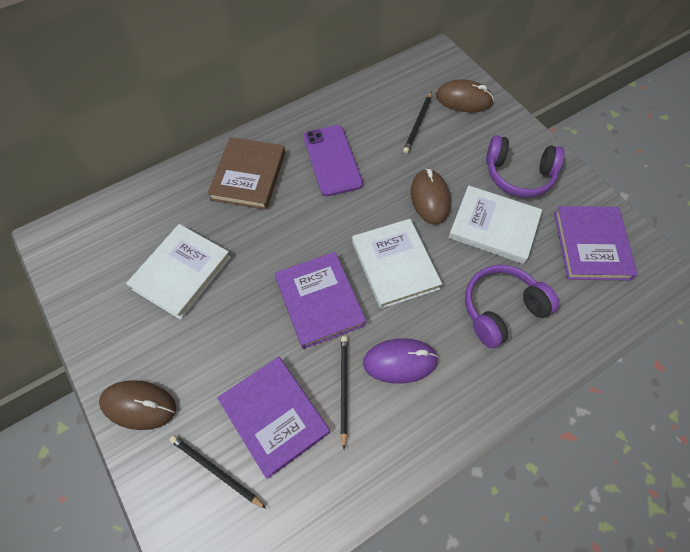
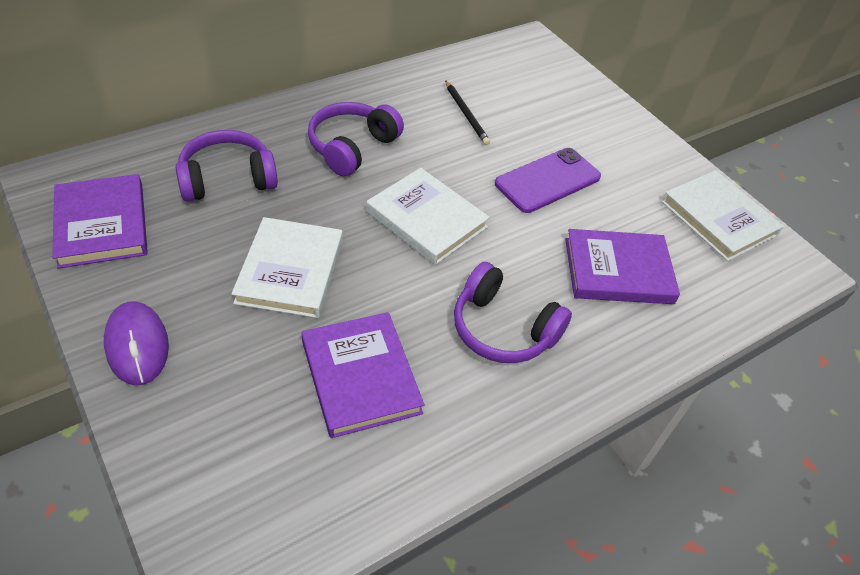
black pencil: 3 -> 1
brown book: 1 -> 0
brown mouse: 3 -> 0
purple headphones: 2 -> 3

